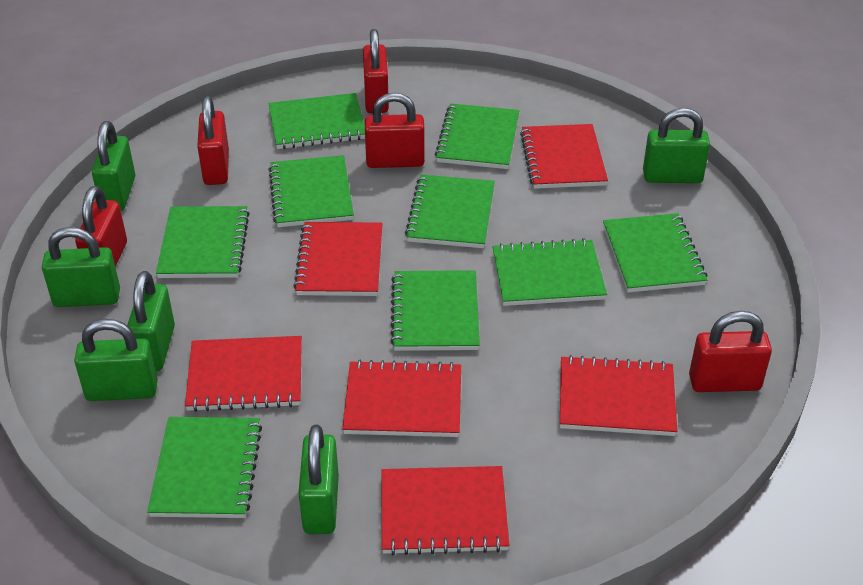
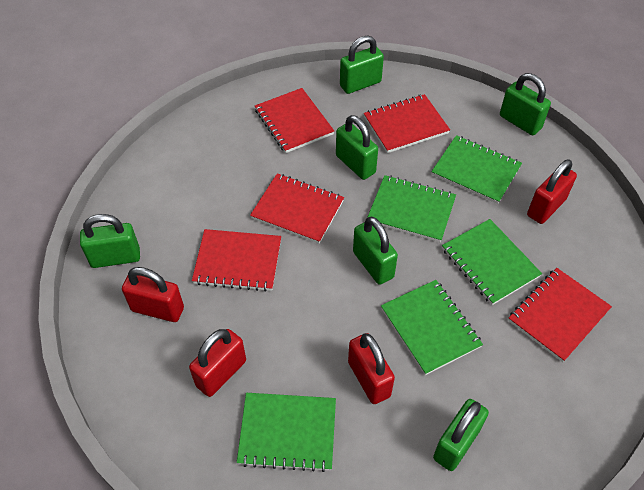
green notebook: 9 -> 5
red notebook: 6 -> 5
red padlock: 5 -> 4

